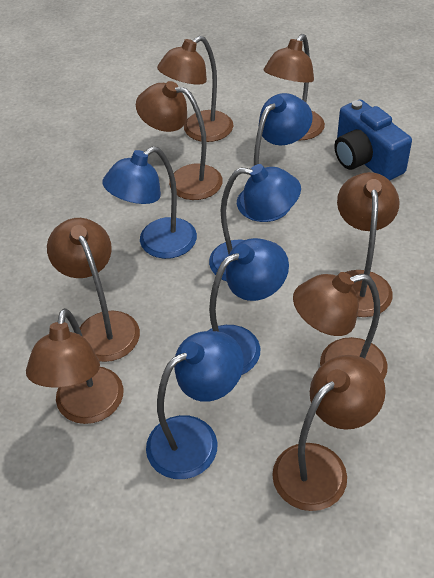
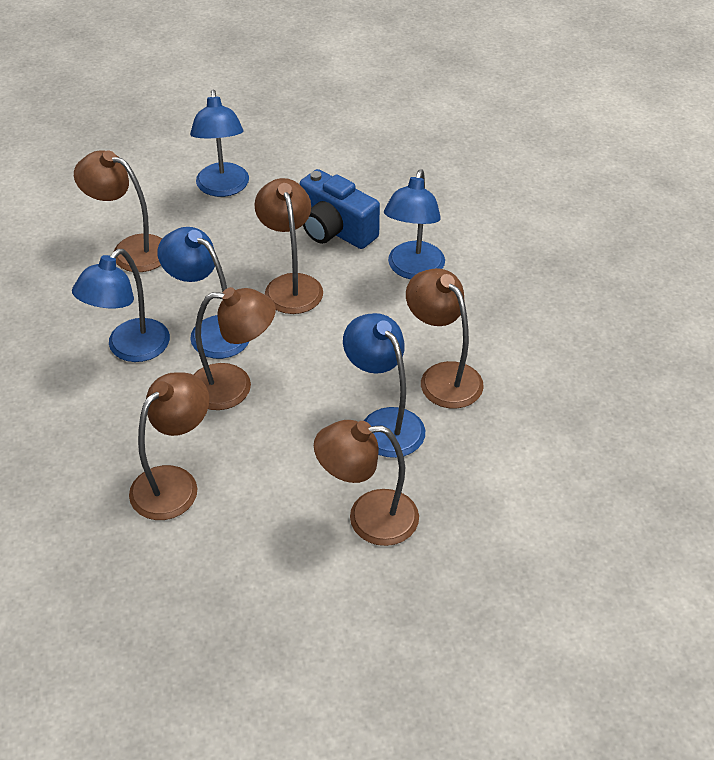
brown lamp: 8 -> 6

